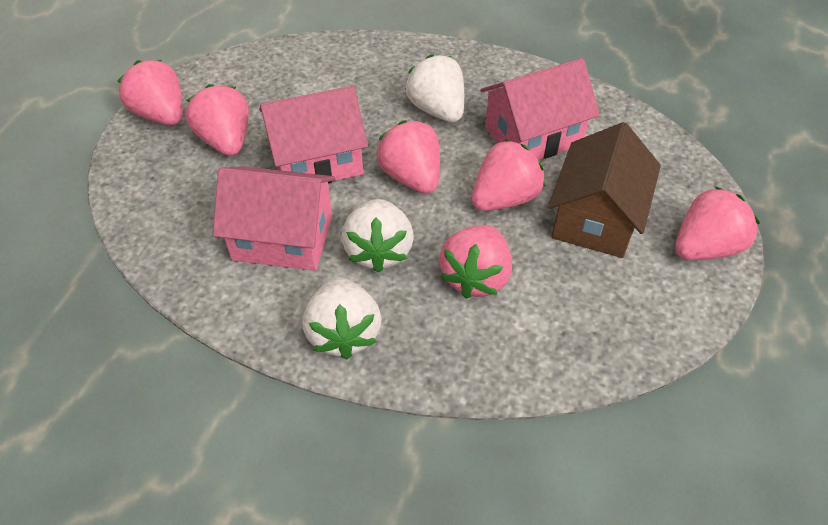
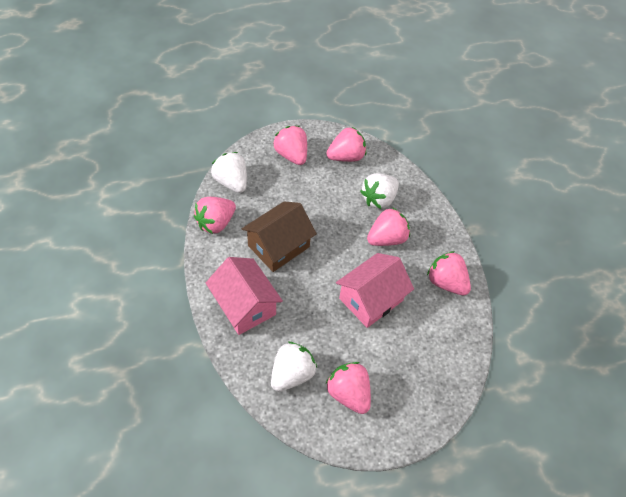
pink house: 3 -> 2

